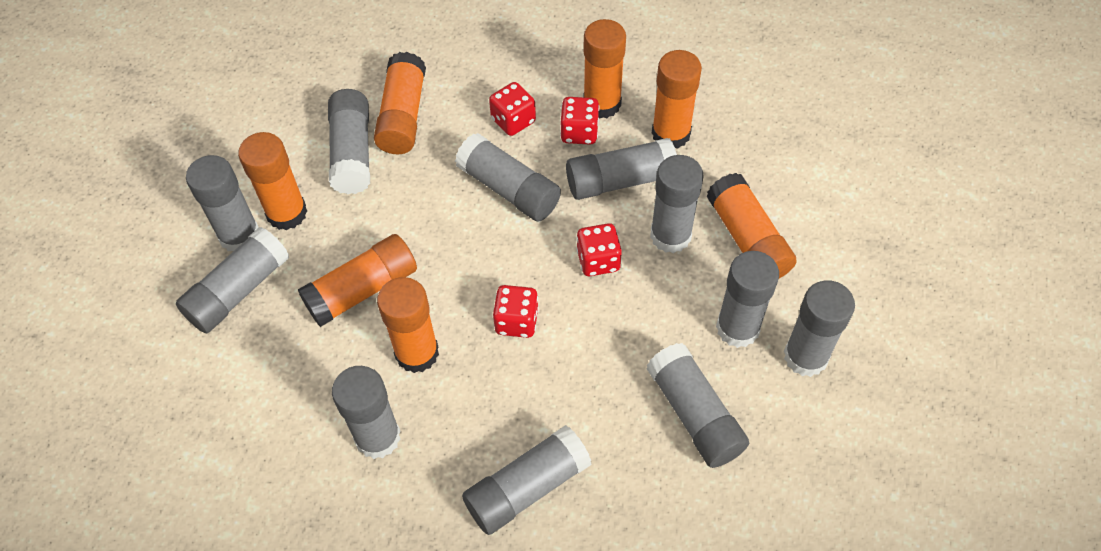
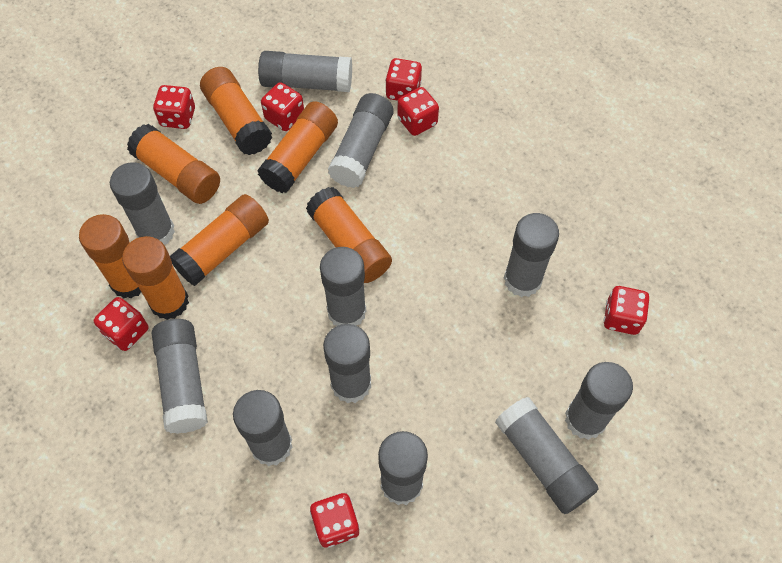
red dice: 4 -> 7

